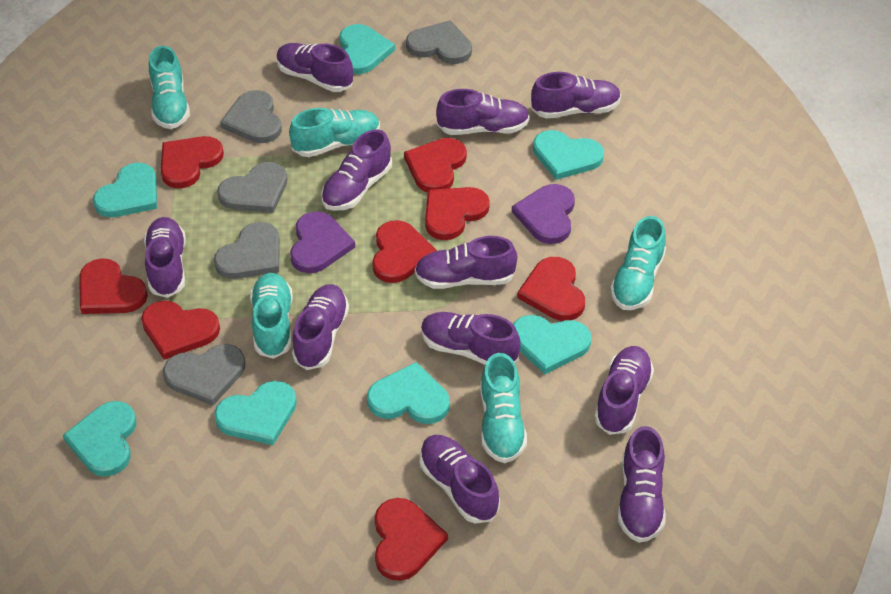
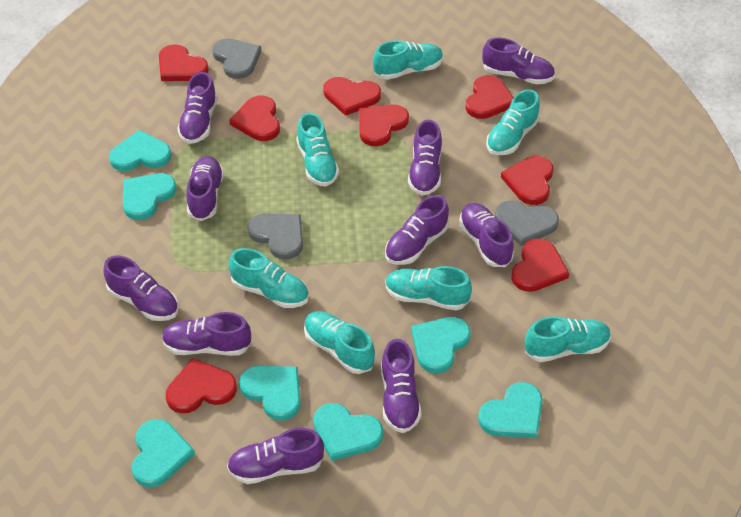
grey heart: 5 -> 3
purple heart: 2 -> 0
purple shoe: 11 -> 10
turquoise shoe: 5 -> 7

